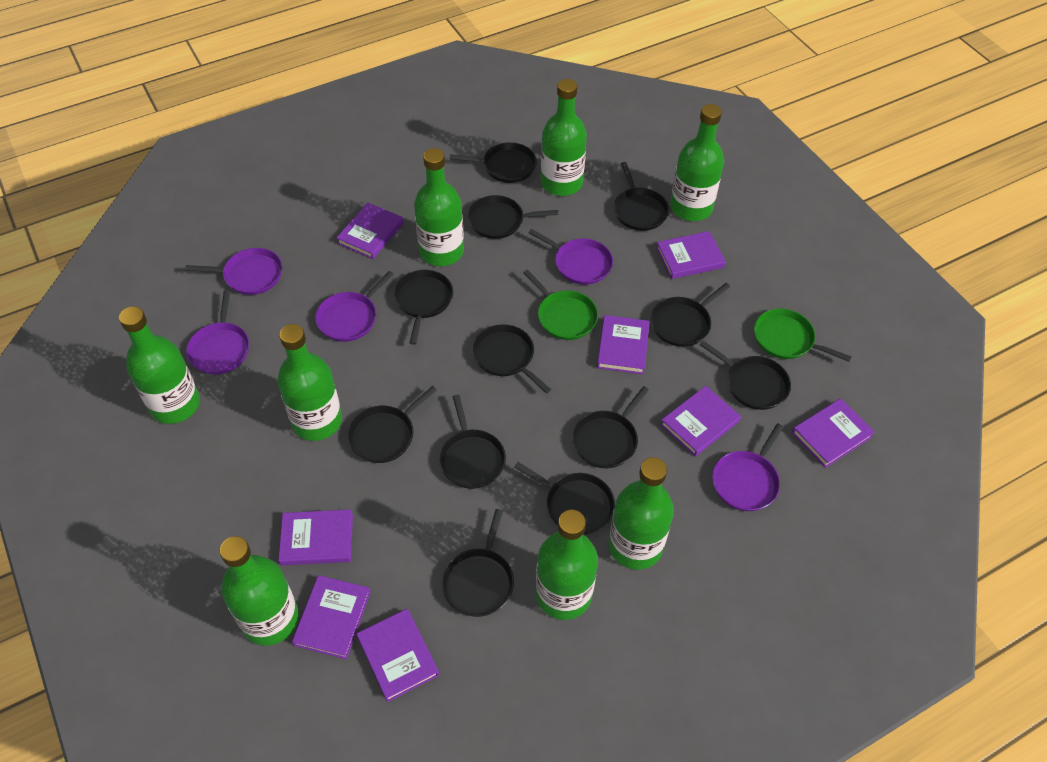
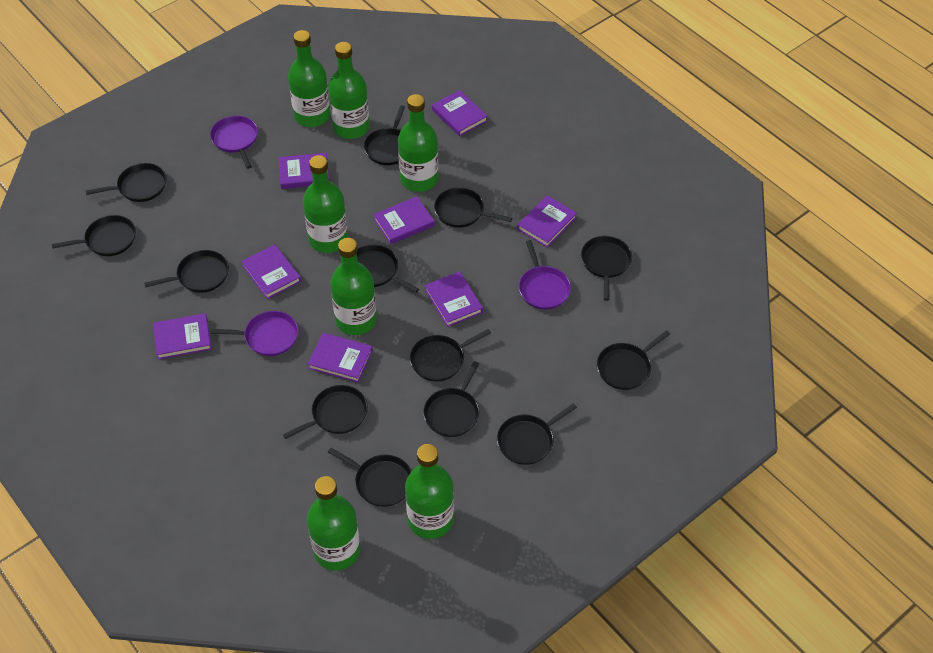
black pan: 12 -> 13
green bottle: 8 -> 7
green pan: 2 -> 0
purple pan: 5 -> 3

